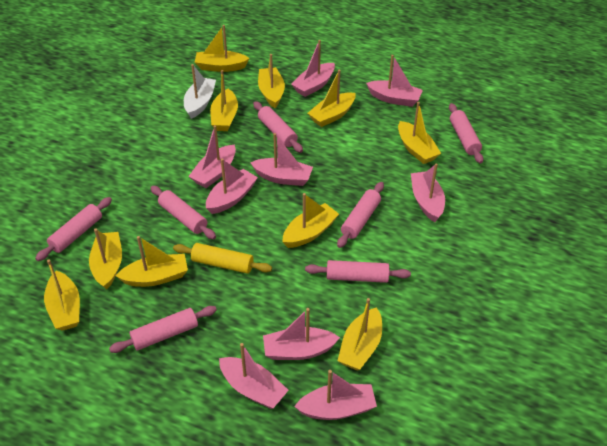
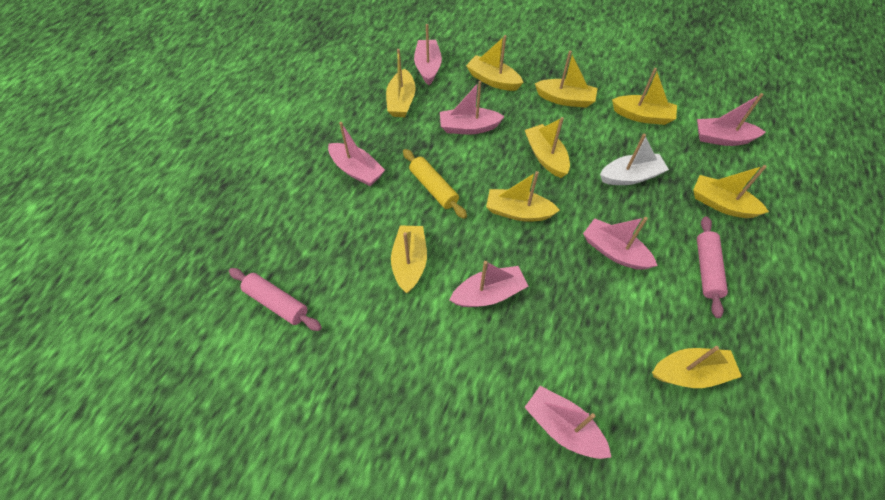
pink boat: 9 -> 7
pink rolling pin: 7 -> 2
yellow boat: 10 -> 9

